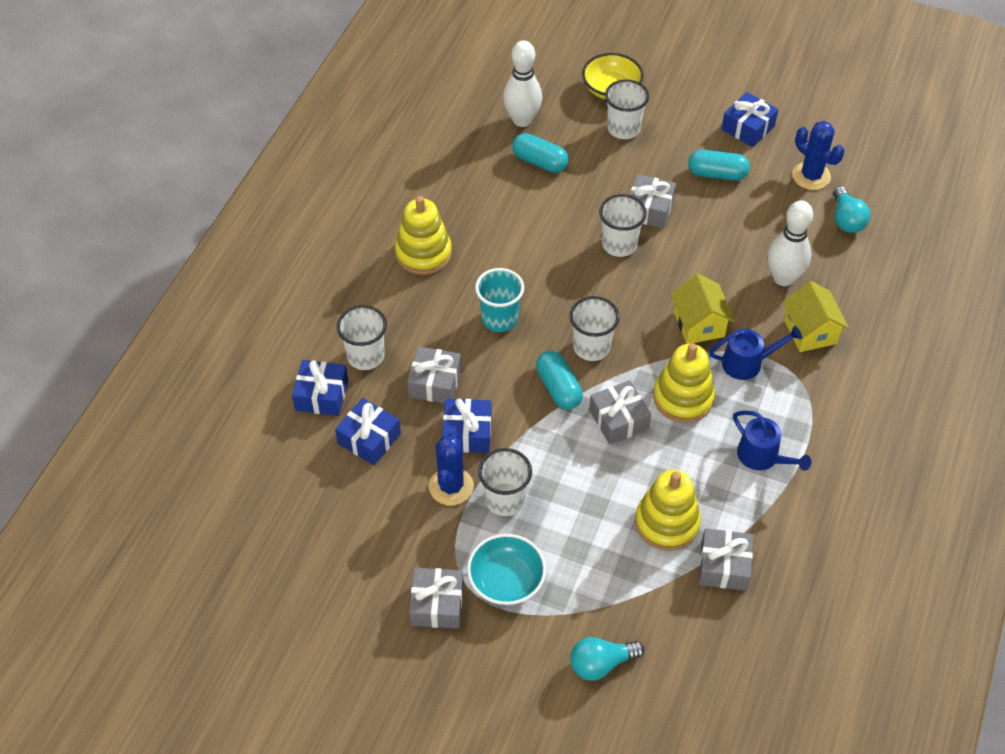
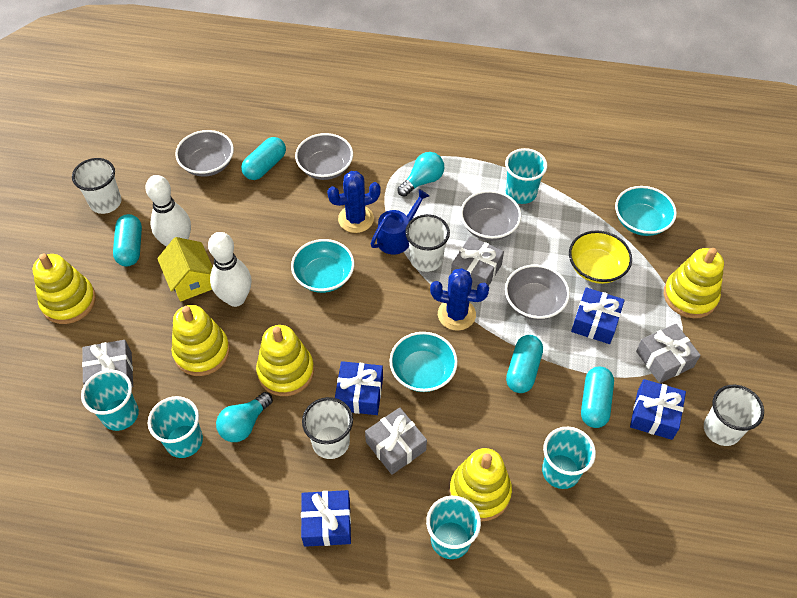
blue watering can: 2 -> 1
grey bowl: 0 -> 4
grey gift: 5 -> 4
turquoise bowl: 1 -> 3
turquoise capsule: 3 -> 4
turquoise cup: 1 -> 5
white cup: 5 -> 4
yellow house: 2 -> 1
yellow stacking toy: 3 -> 5

